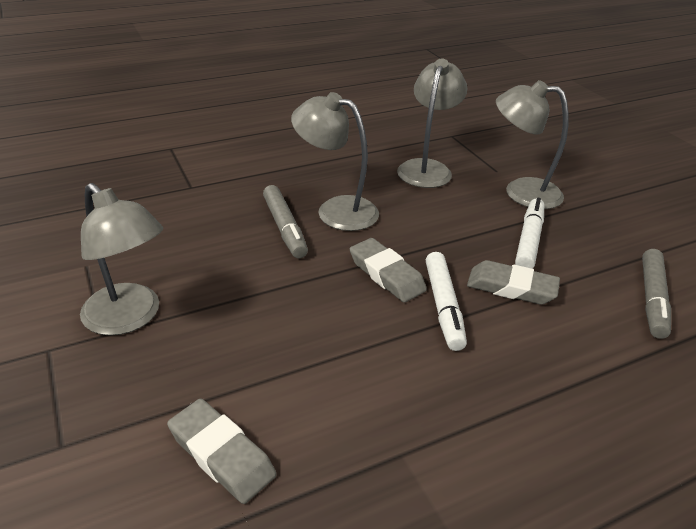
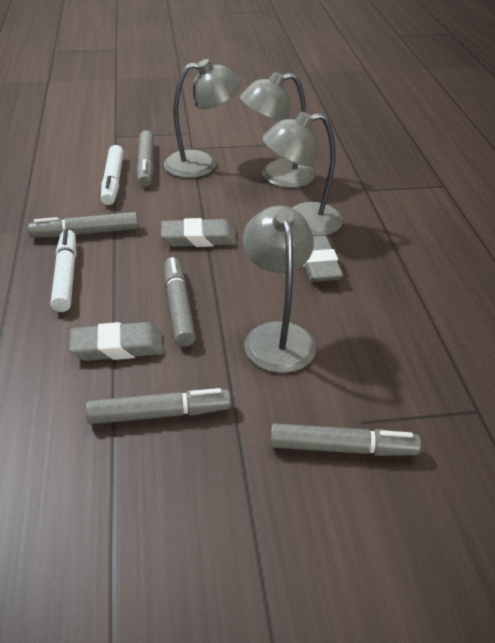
grey marker: 2 -> 5

